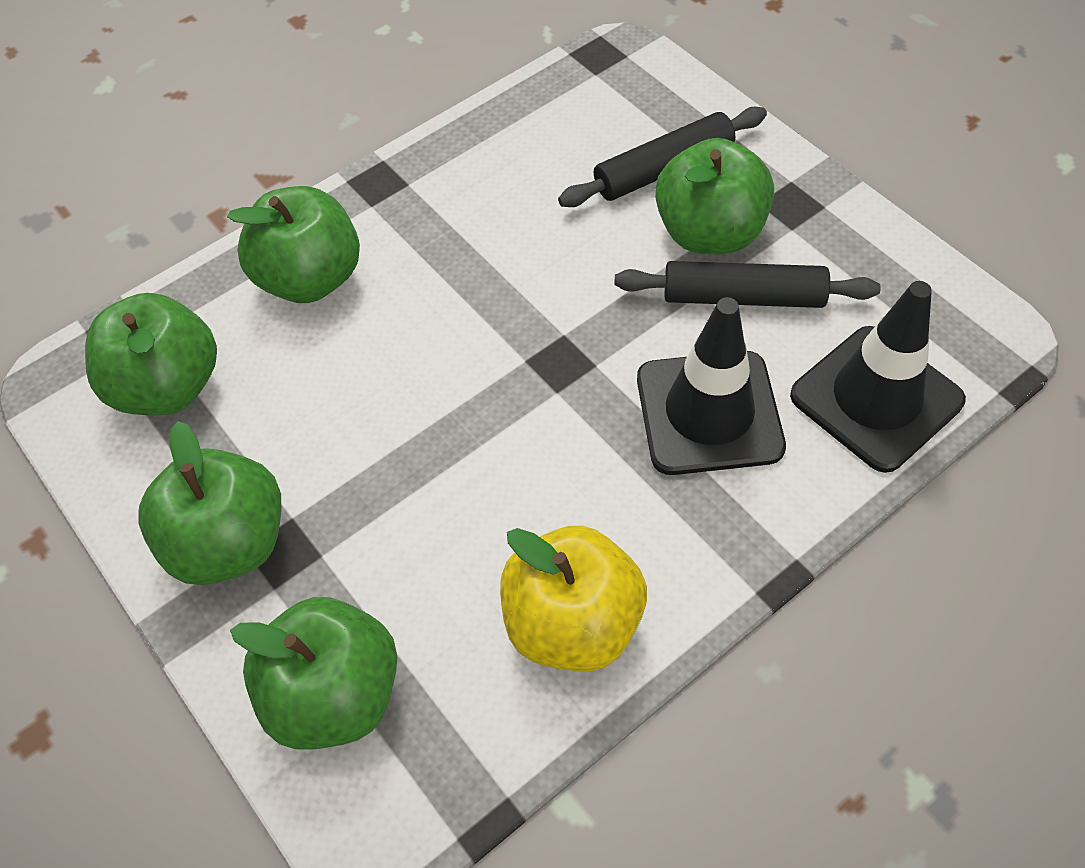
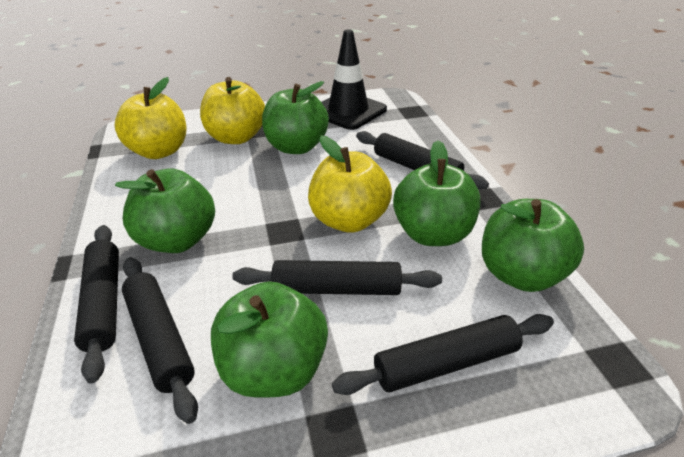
black rolling pin: 2 -> 5
black traffic cone: 2 -> 1
yellow apple: 1 -> 3

